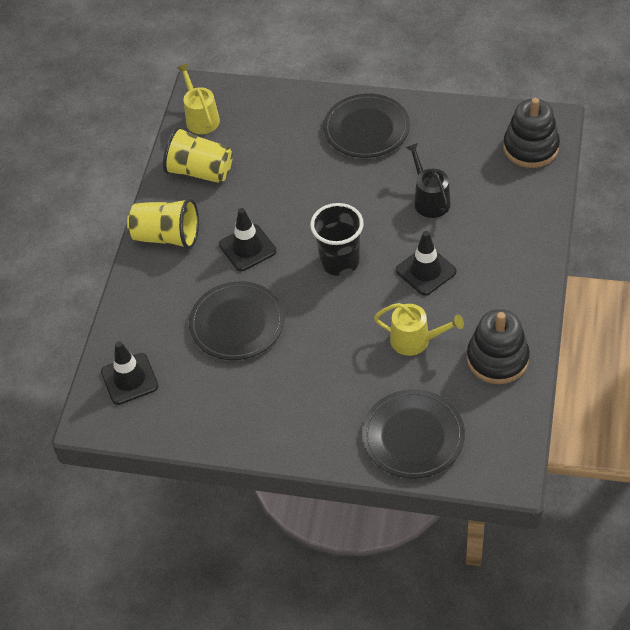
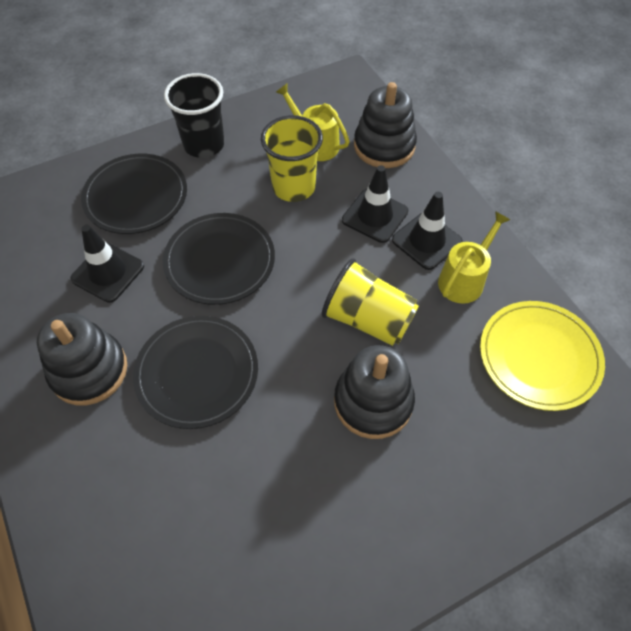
black stacking toy: 2 -> 3
black watering can: 1 -> 0
yellow plate: 0 -> 1

